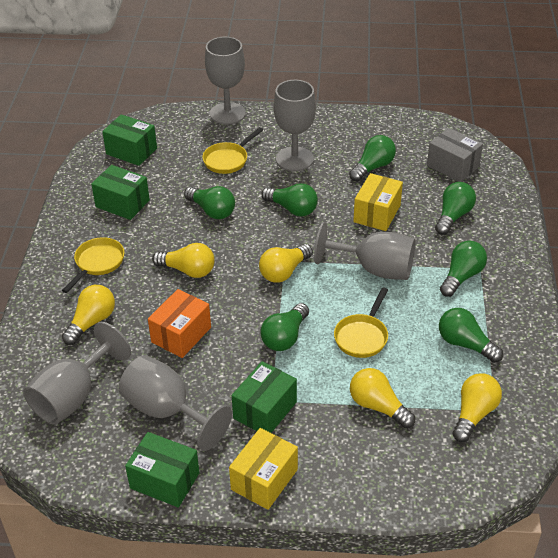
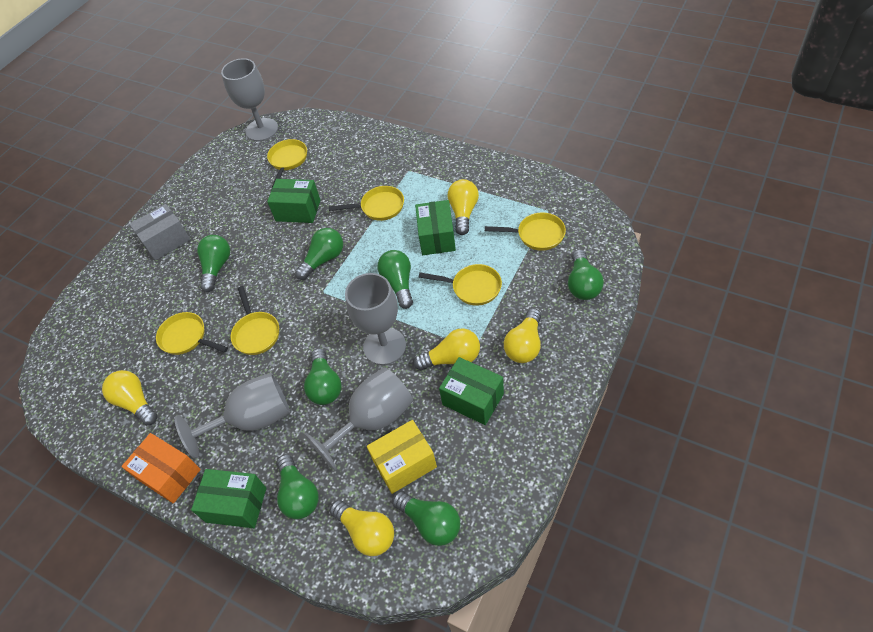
grey goblet: 5 -> 4
yellow box: 2 -> 1
yellow pan: 3 -> 6

